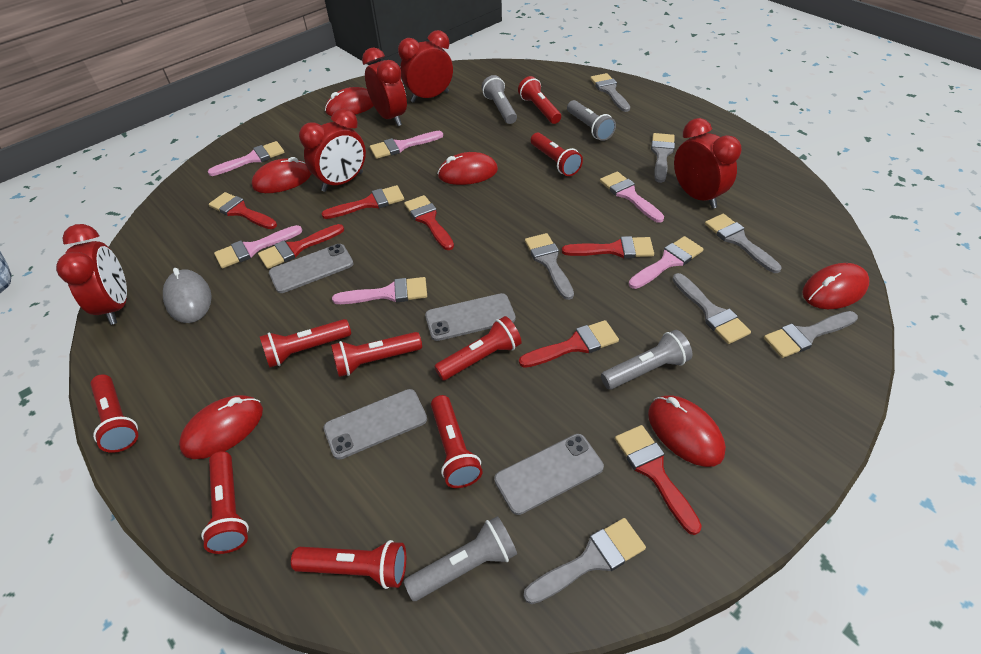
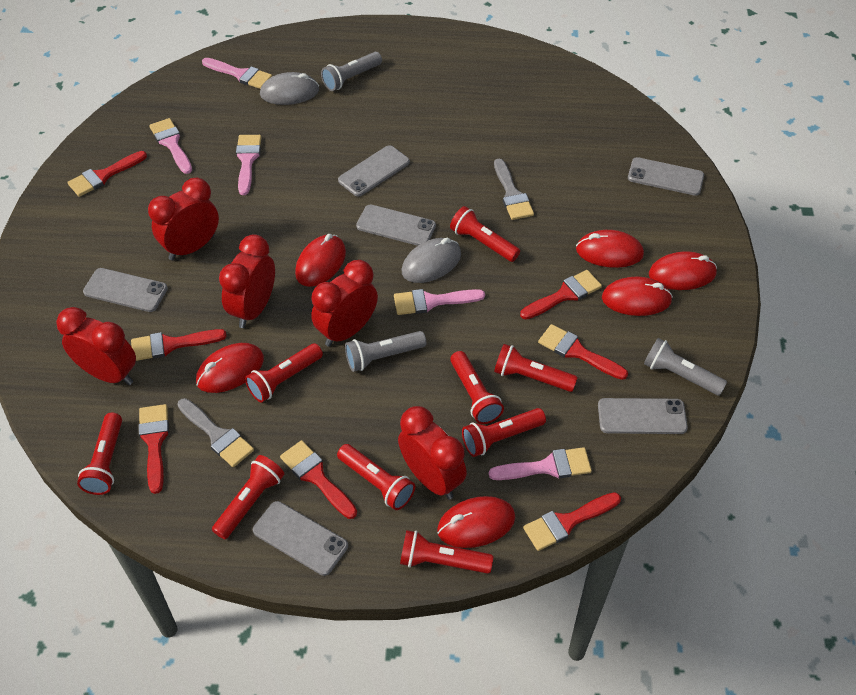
grey brush: 7 -> 2
grey flashlight: 4 -> 3
grey mouse: 1 -> 2
grey phone: 4 -> 6
pink brush: 6 -> 5

